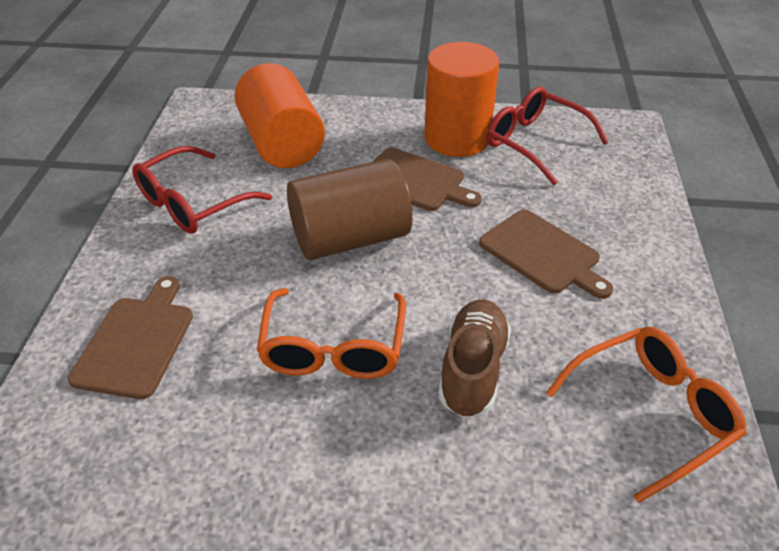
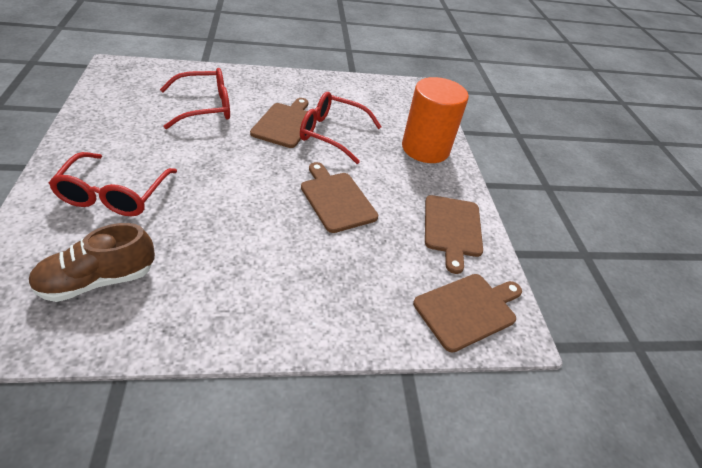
brown cutting board: 3 -> 4
brown cylinder: 1 -> 0
orange cylinder: 2 -> 1
orange glasses: 2 -> 0
red glasses: 2 -> 3

